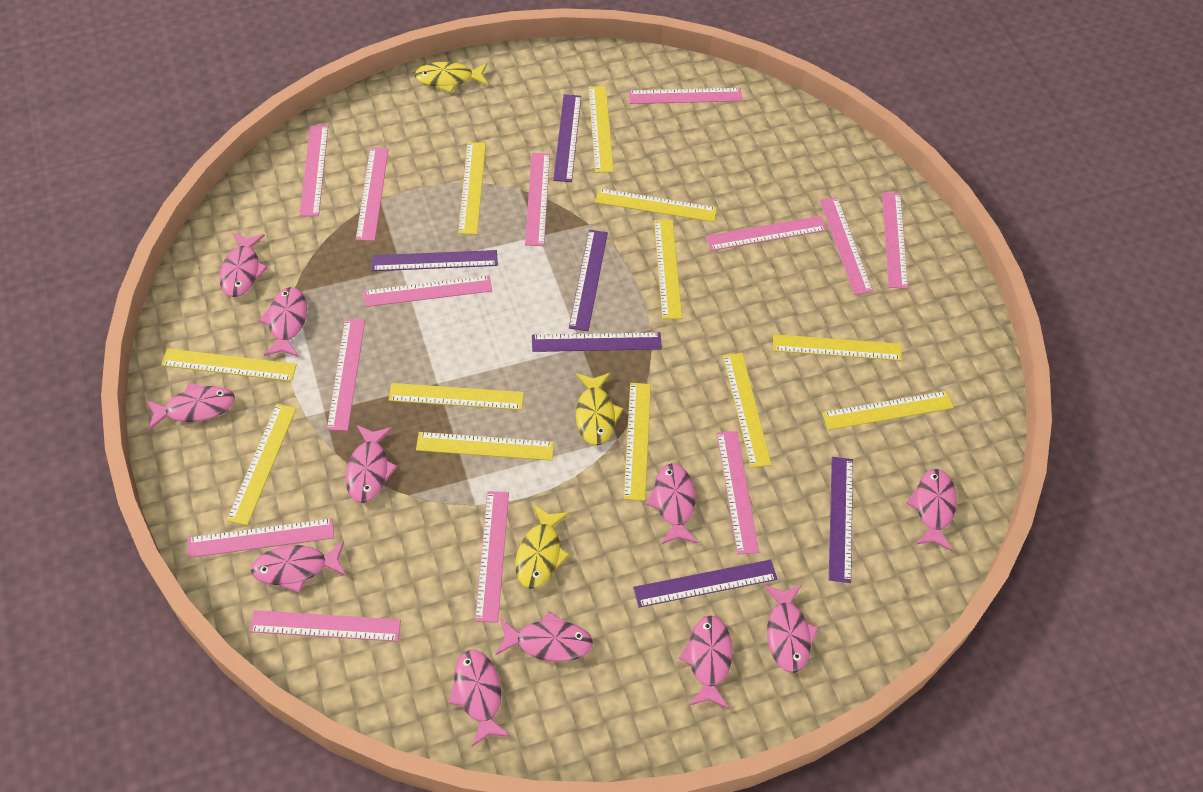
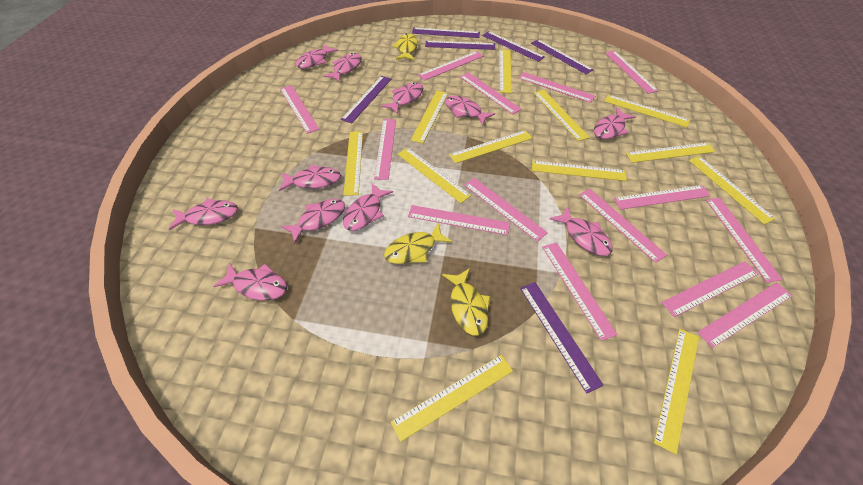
pink ruler: 13 -> 14

